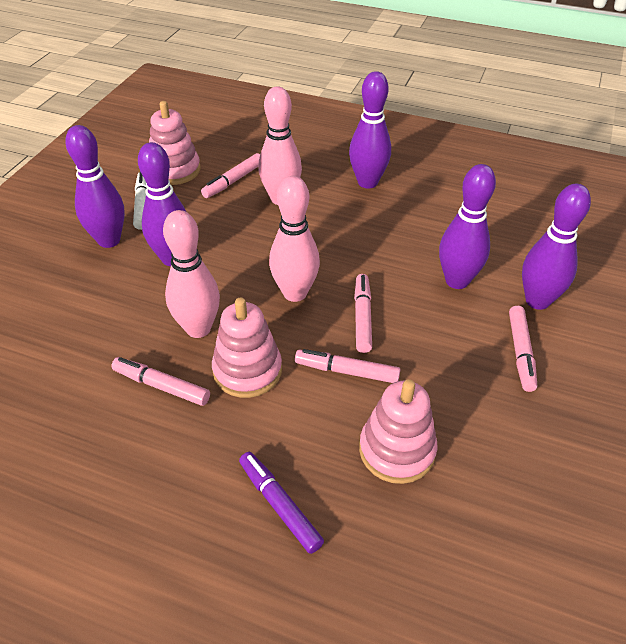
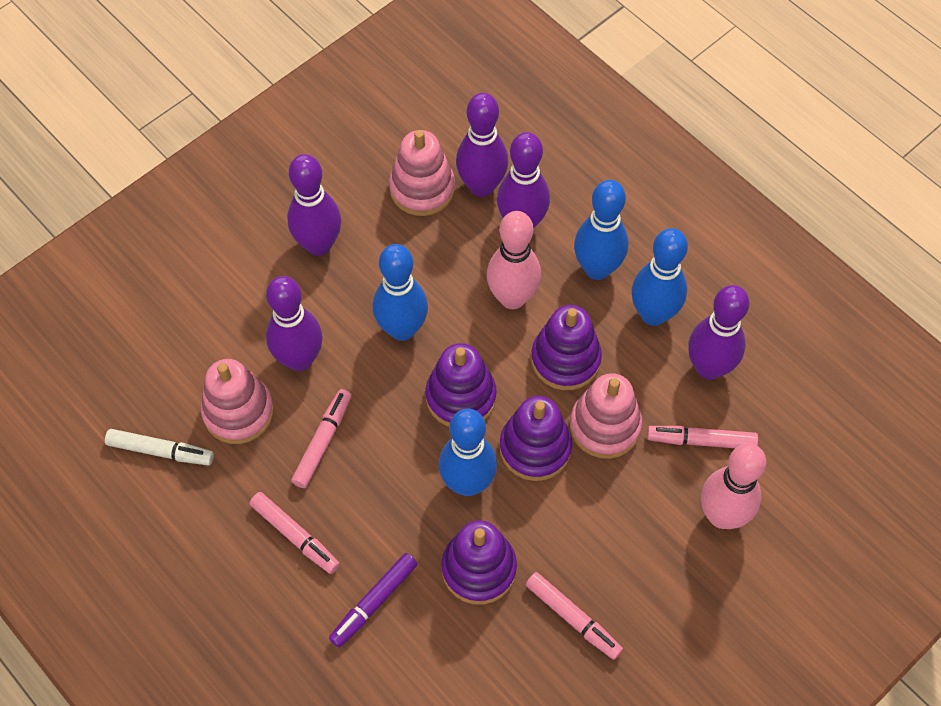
blue bowling pin: 0 -> 4
pink bowling pin: 3 -> 2
pink marker: 5 -> 4
purple stacking toy: 0 -> 4

